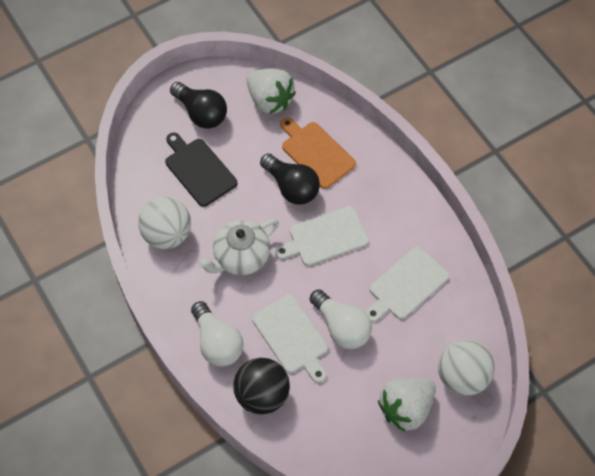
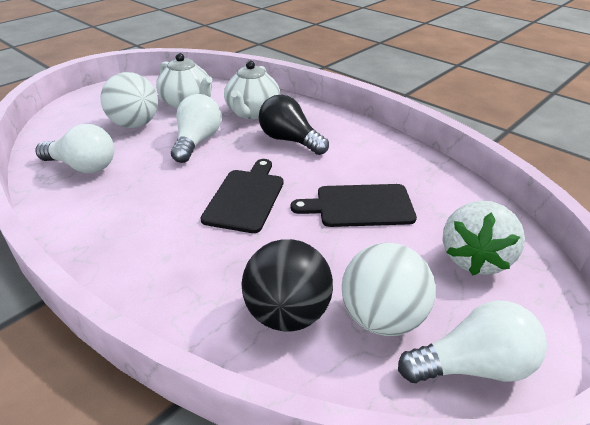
black cutting board: 1 -> 2
black light bulb: 2 -> 1
orange cutting board: 1 -> 0
white cutting board: 3 -> 0
white light bulb: 2 -> 3
white strawberry: 2 -> 1
white teapot: 1 -> 2

